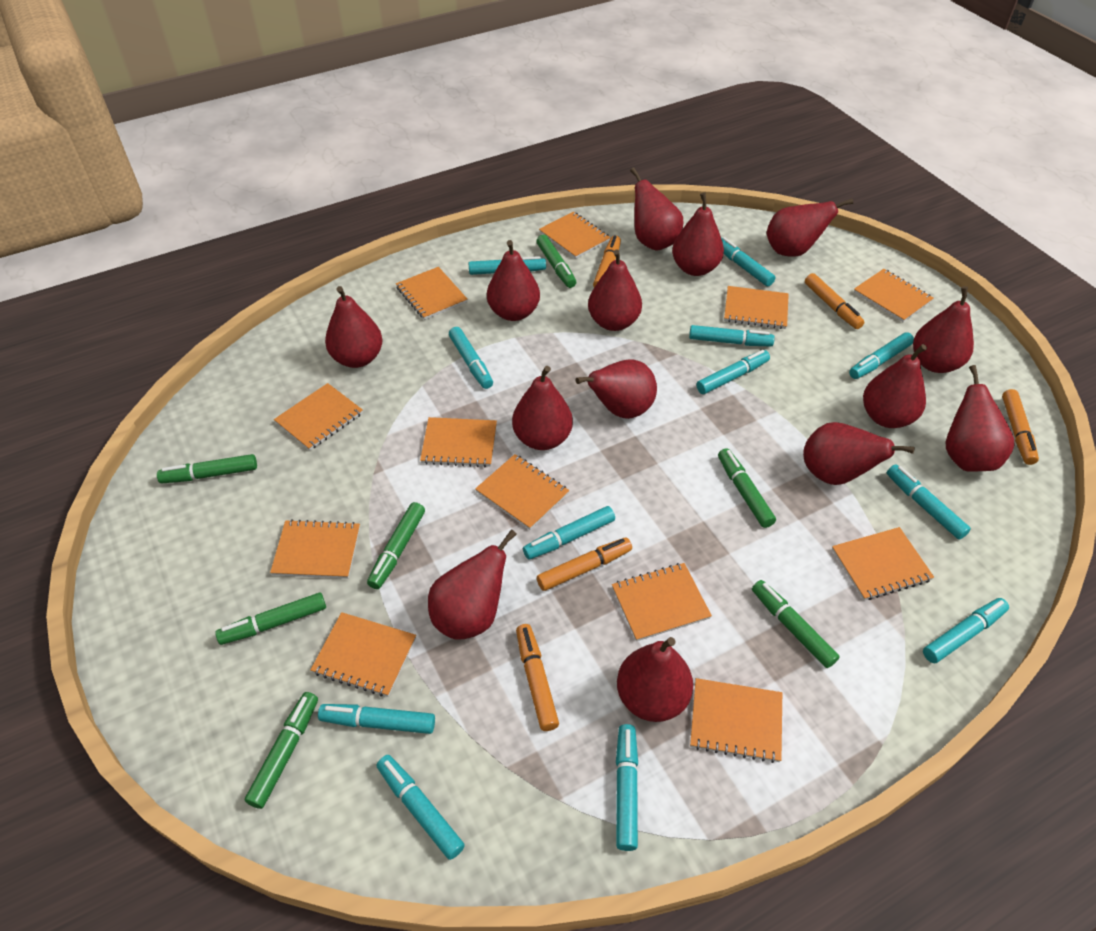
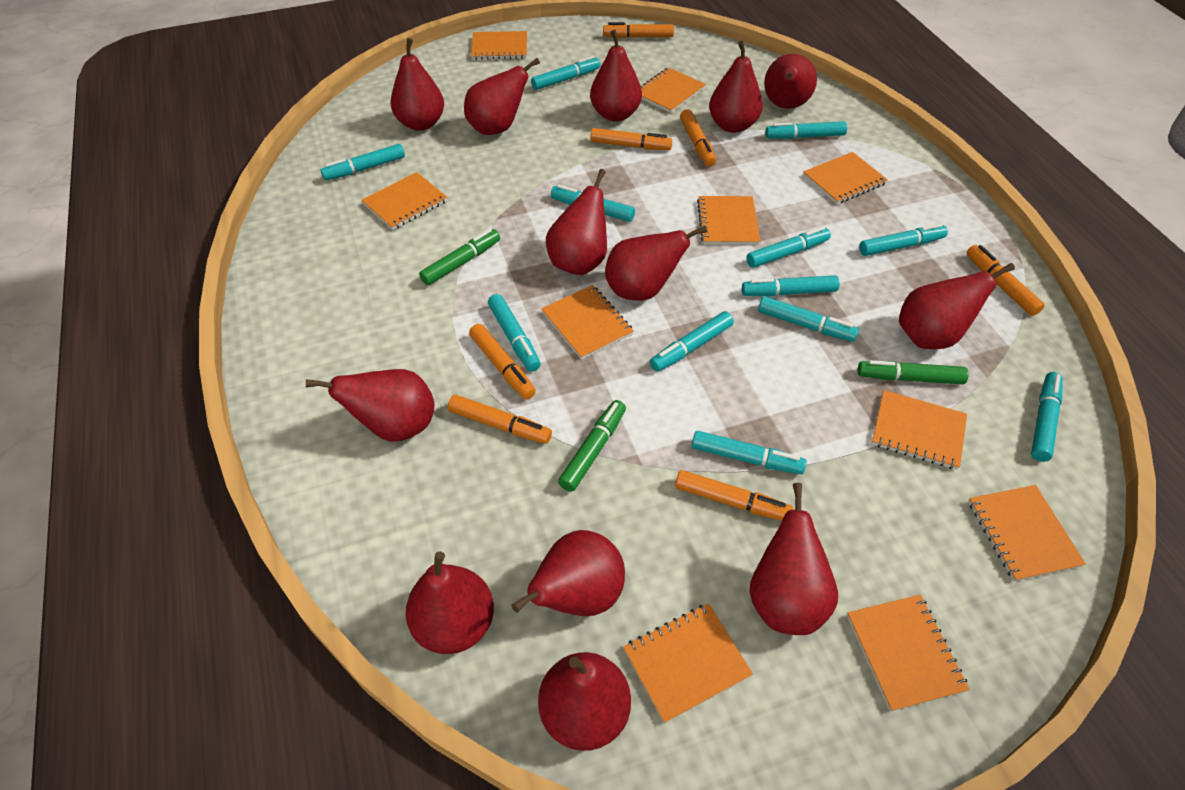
green marker: 7 -> 3
orange marker: 5 -> 7
orange notebook: 12 -> 10
red pear: 14 -> 13

